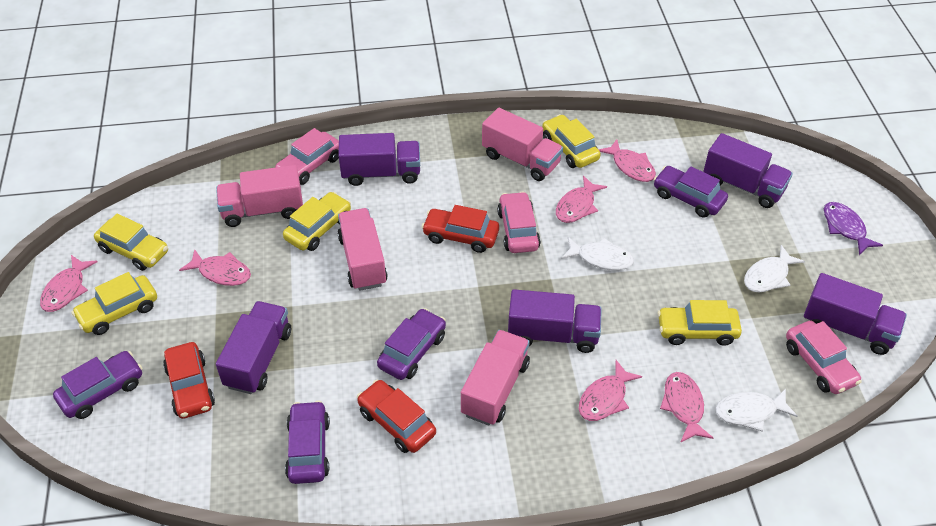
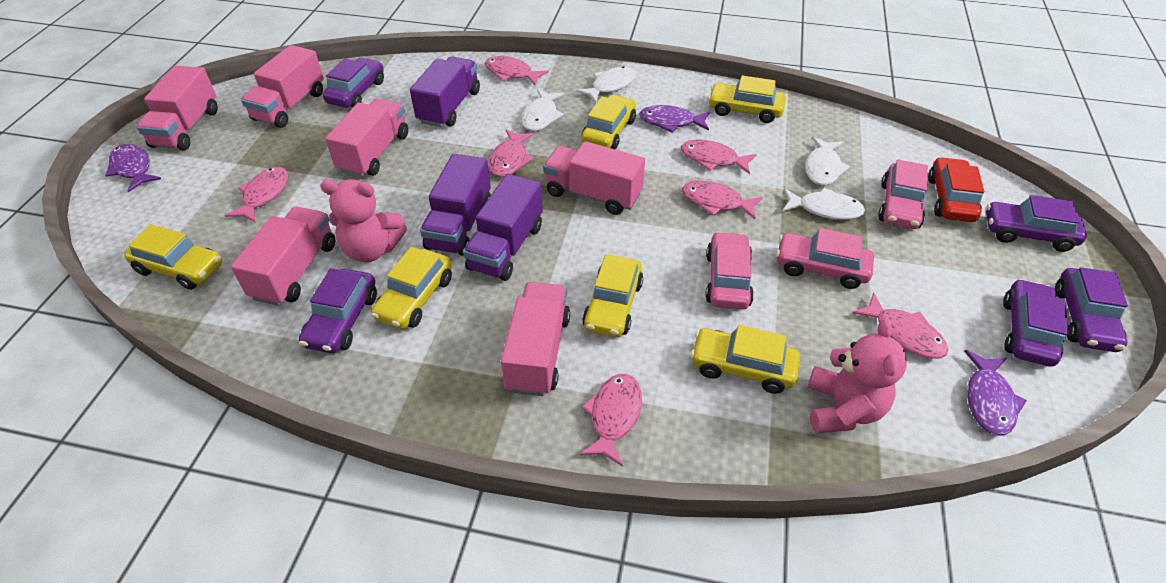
pink fish: 6 -> 7
pink teddy bear: 0 -> 2
pink truck: 4 -> 6
purple car: 4 -> 5
purple fish: 1 -> 3
purple truck: 5 -> 3
red car: 3 -> 1
white fish: 3 -> 4
yellow car: 5 -> 6

